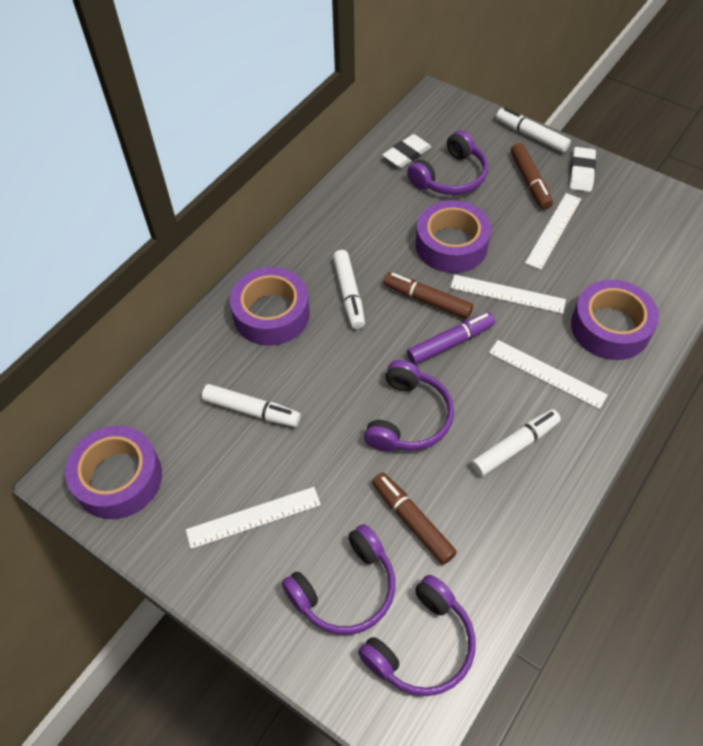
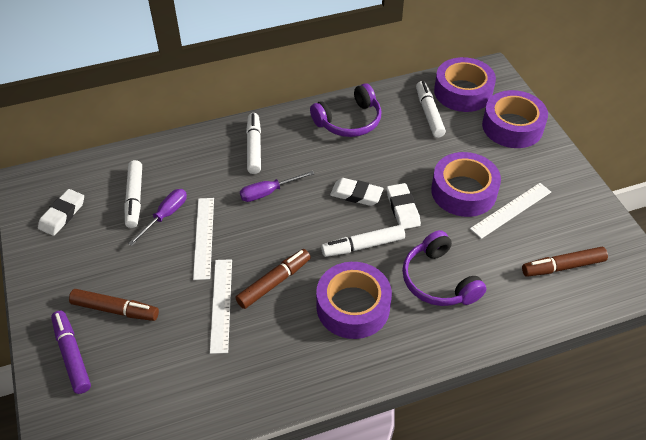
purple headphones: 4 -> 2
purple screwdriver: 0 -> 2
white eraser: 2 -> 3
white ruler: 4 -> 3

